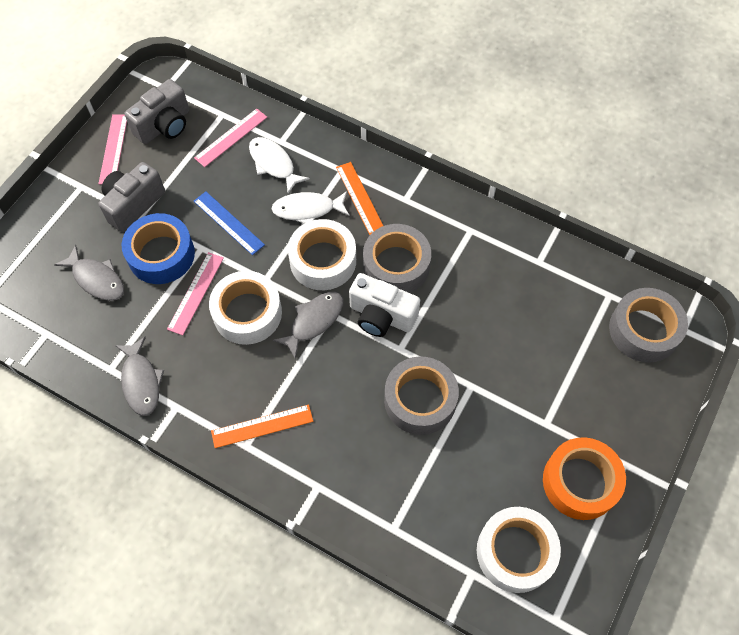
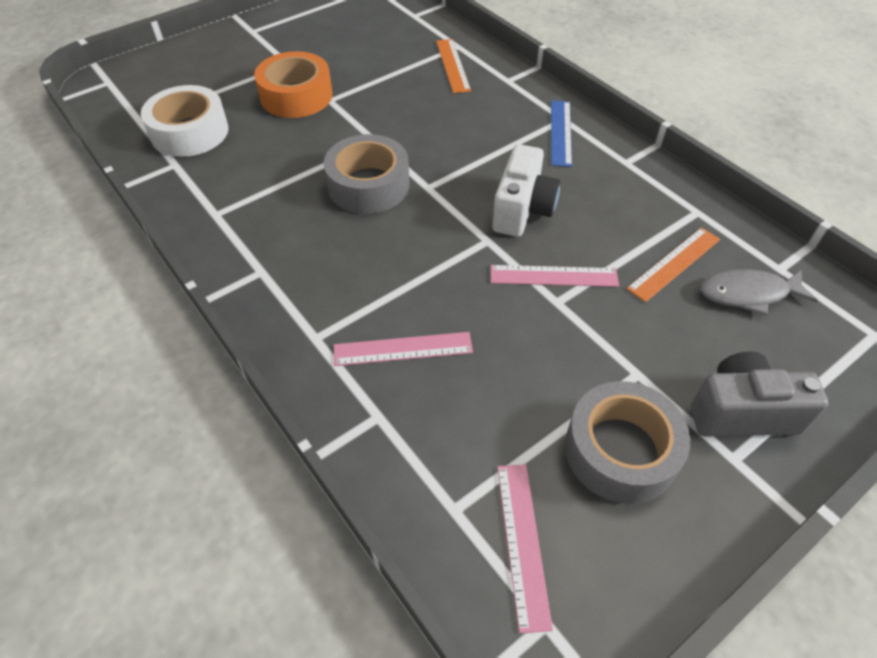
blue tape: 1 -> 0
grey camera: 2 -> 1
grey fish: 3 -> 1
grey tape: 3 -> 2
white fish: 2 -> 0
white tape: 3 -> 1

